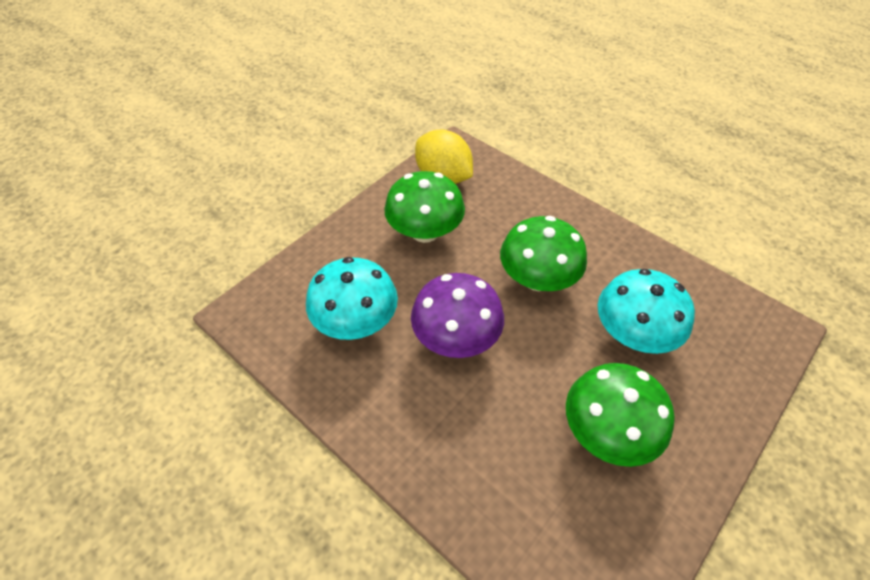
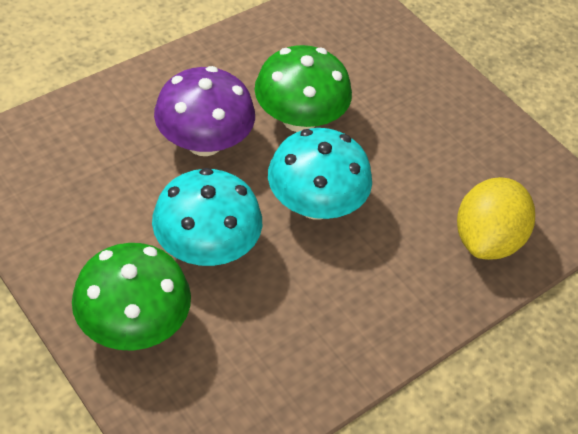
green mushroom: 3 -> 2

